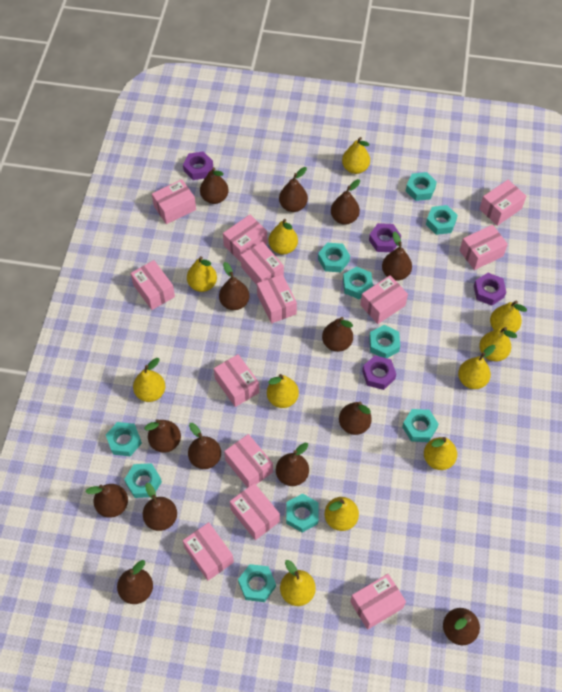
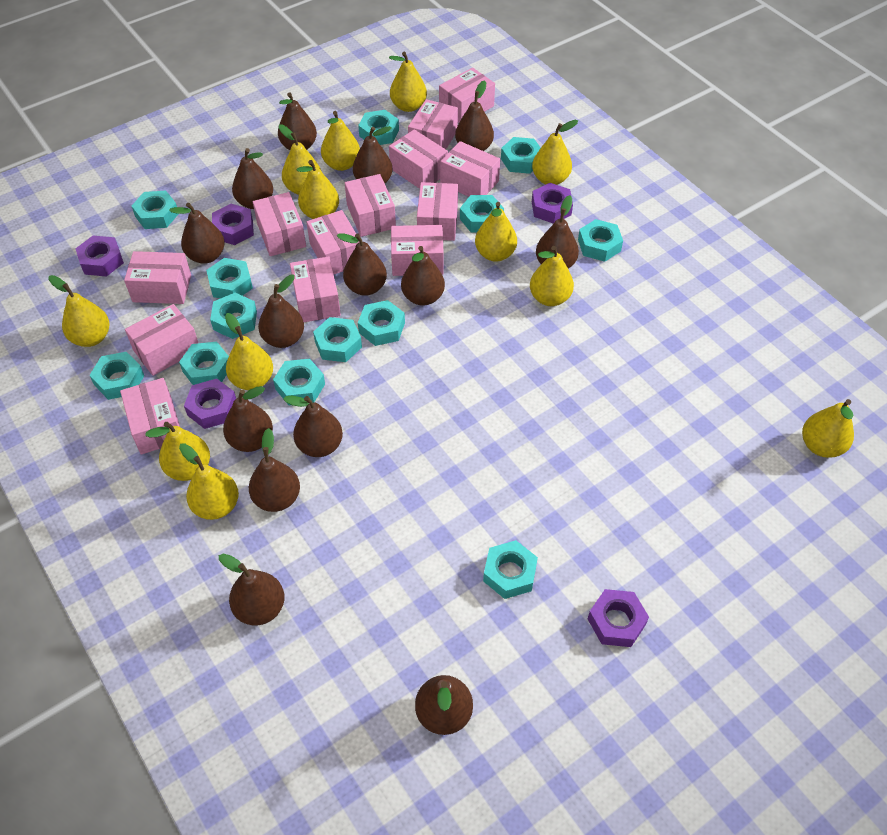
purple nut: 4 -> 5
turquoise nut: 10 -> 13
yellow pear: 11 -> 12

